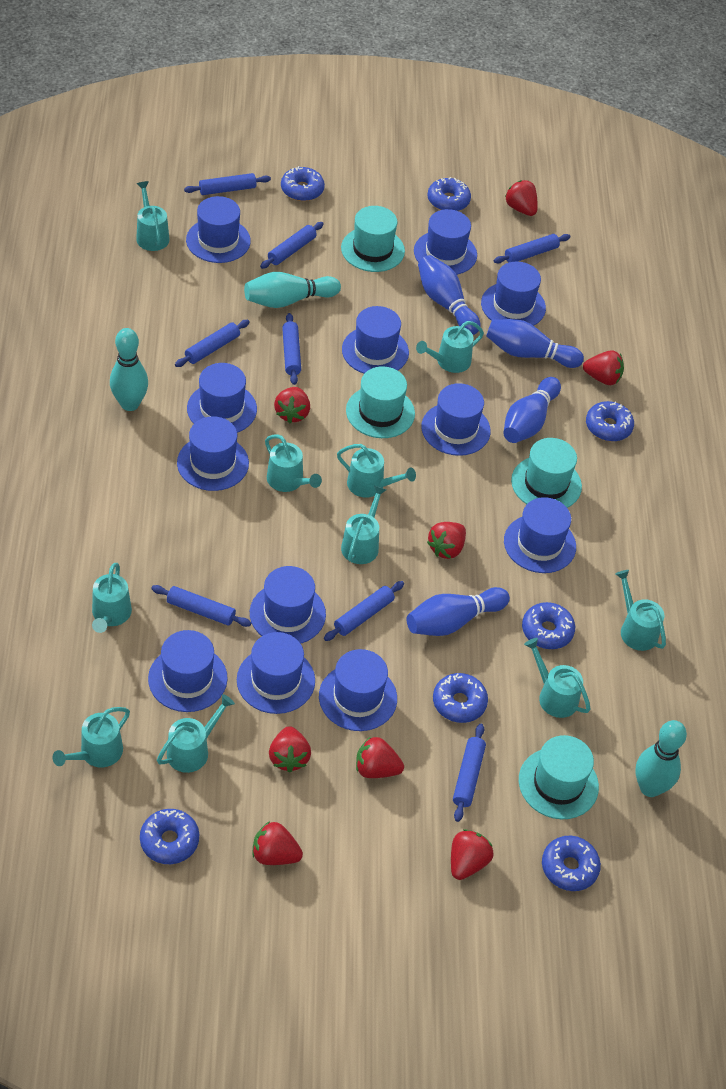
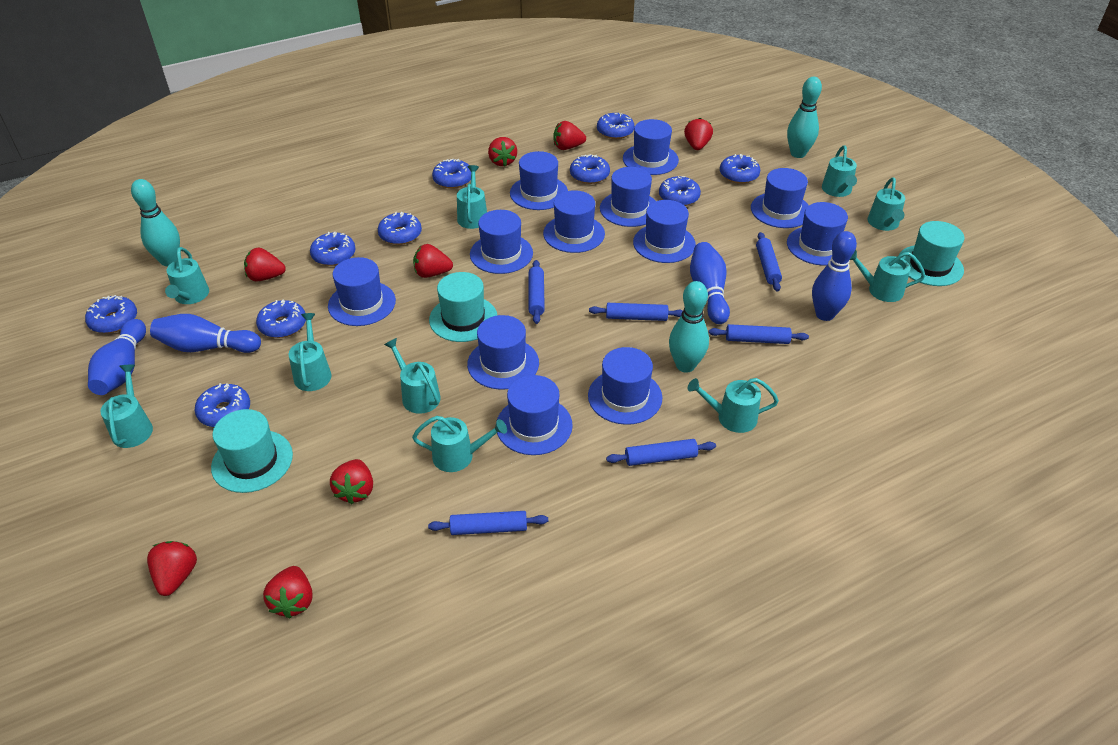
blue donut: 7 -> 10
blue rolling pin: 8 -> 6
turquoise hat: 4 -> 3

